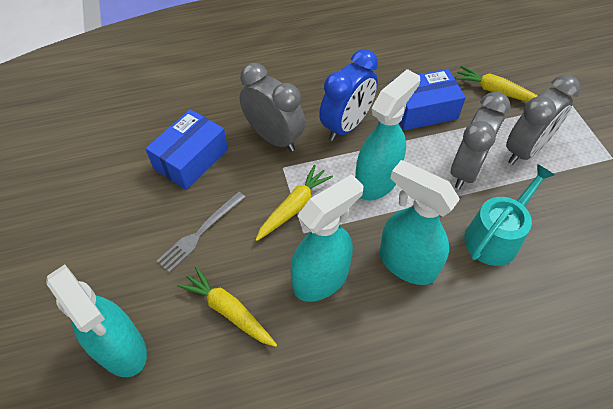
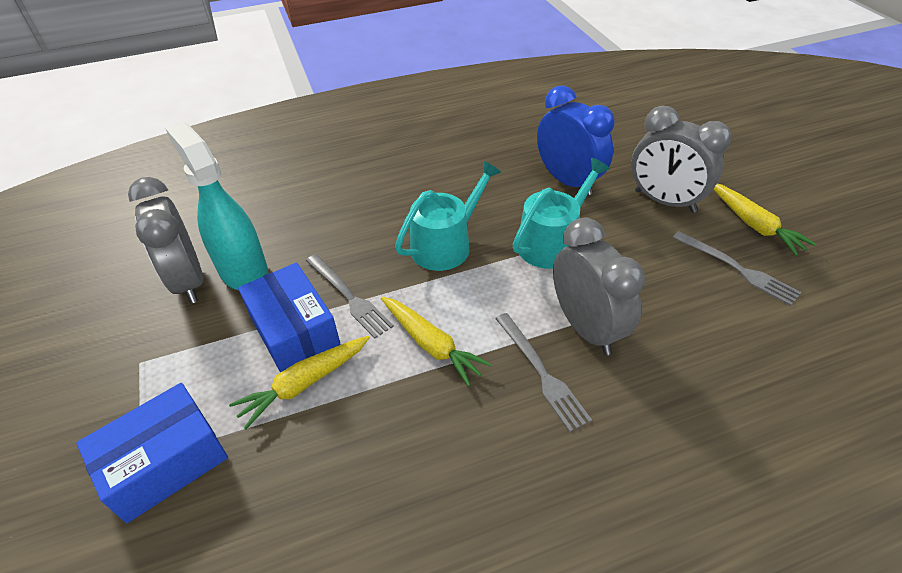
grey fork: 1 -> 3
turquoise spray bottle: 4 -> 1
turquoise watering can: 1 -> 2

